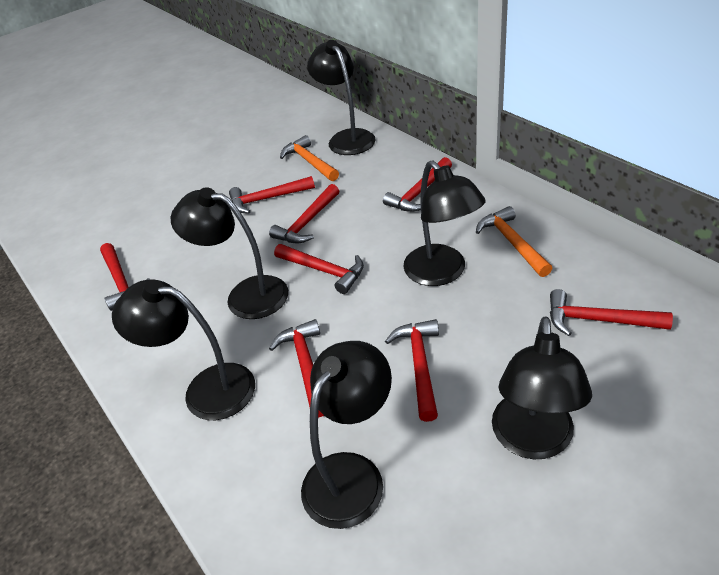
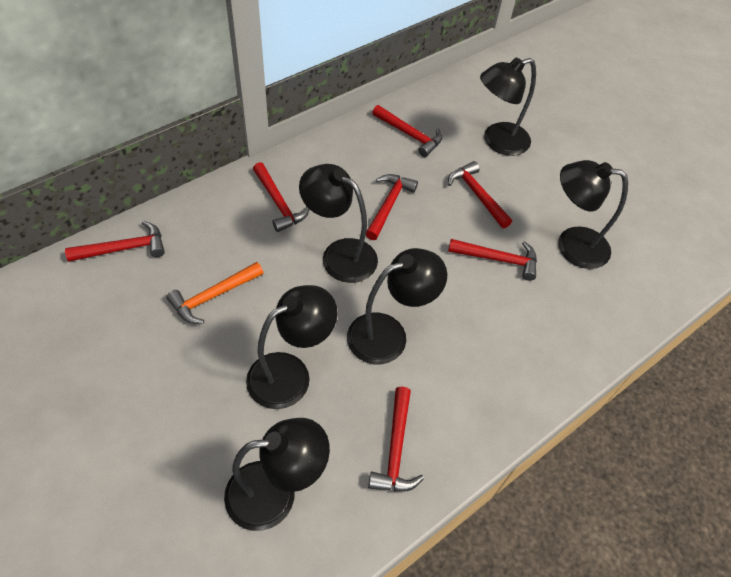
orange hammer: 2 -> 1
red hammer: 8 -> 7

